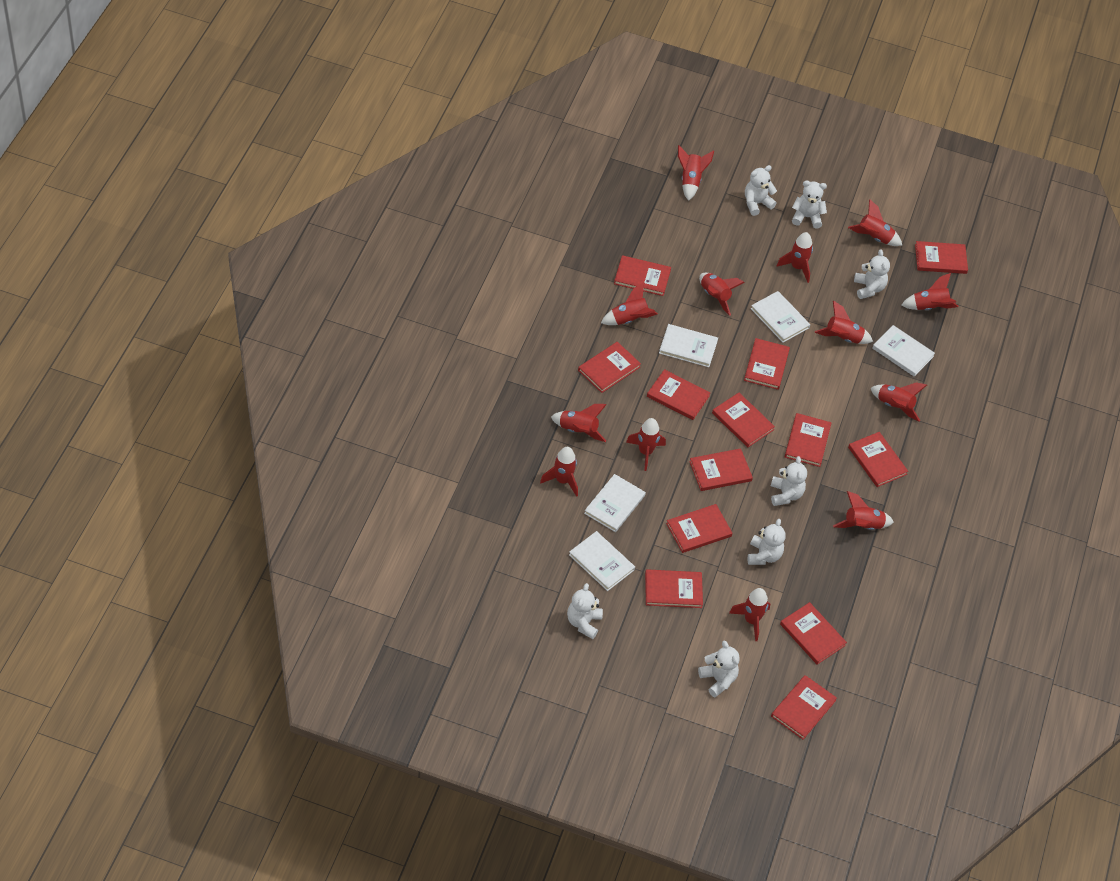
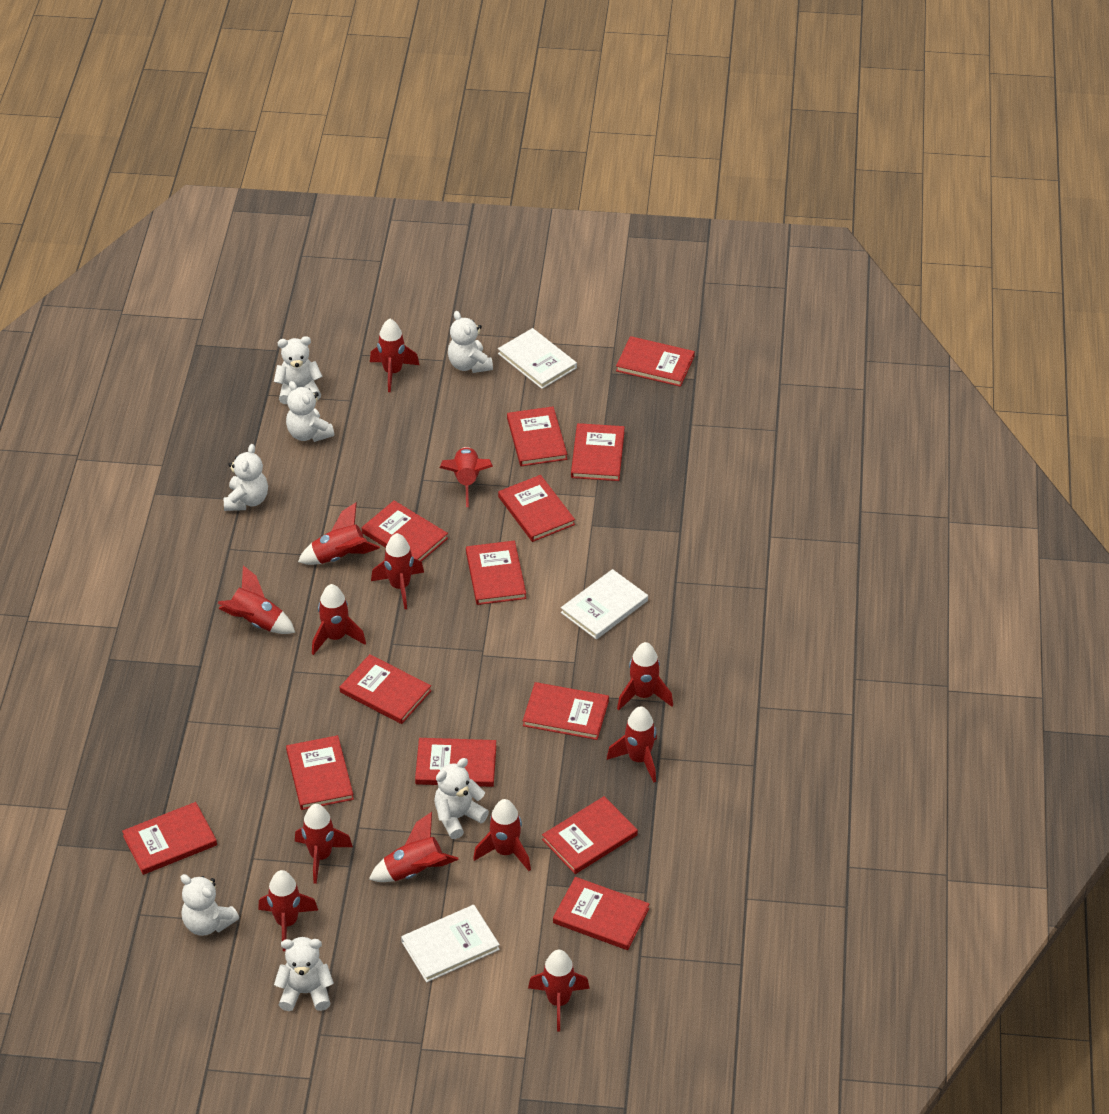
white book: 5 -> 3

